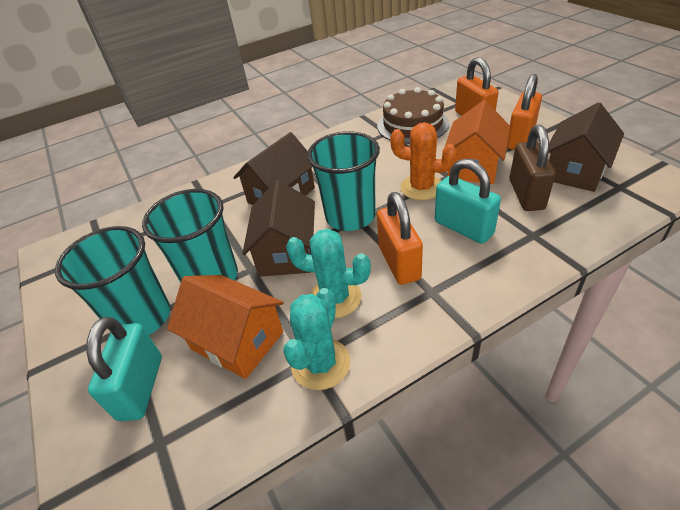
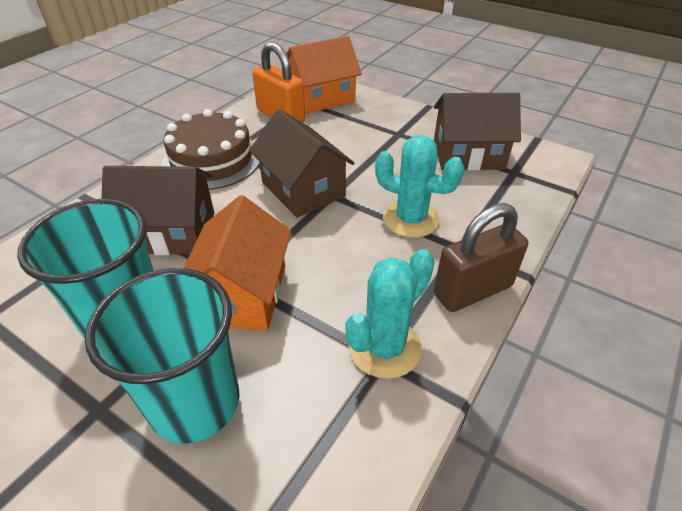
orange cactus: 1 -> 0
orange padlock: 3 -> 1
turquoise cup: 3 -> 2
turquoise padlock: 2 -> 0

